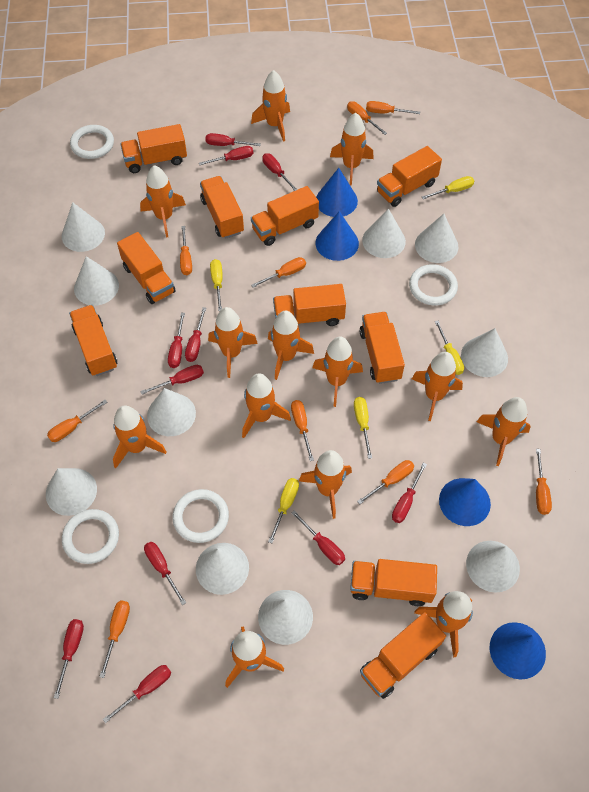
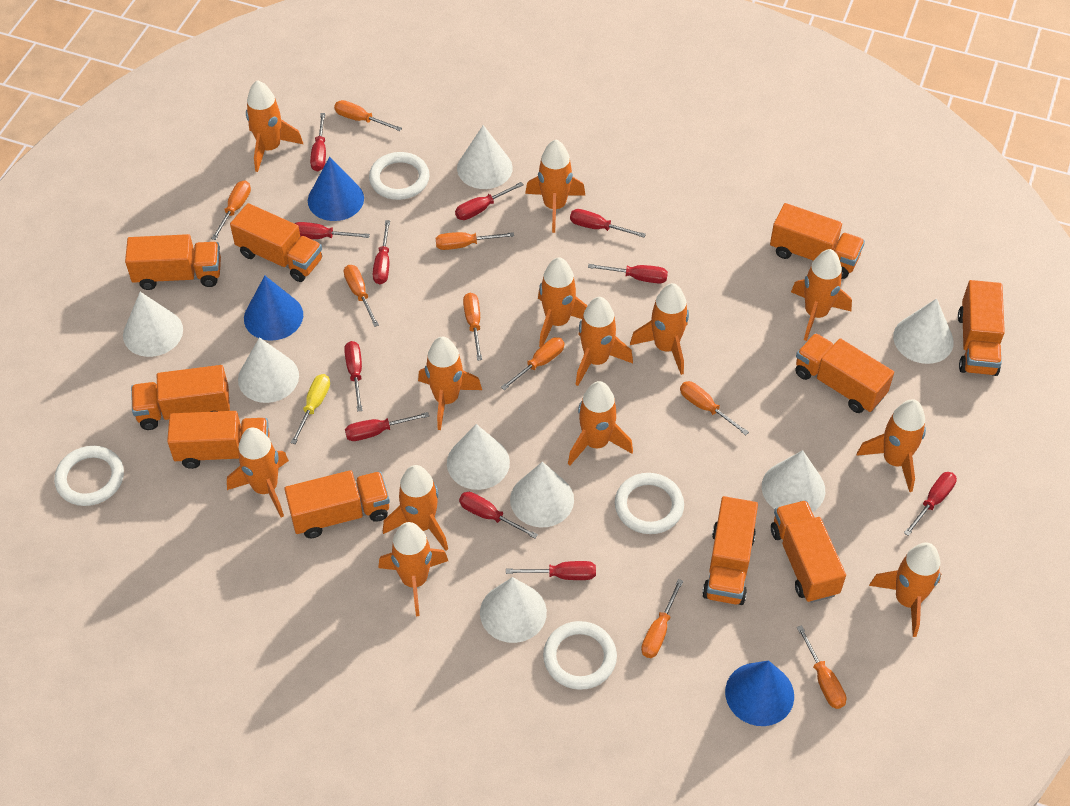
blue cone: 4 -> 3
white cone: 10 -> 8
yellow screwdriver: 5 -> 1

